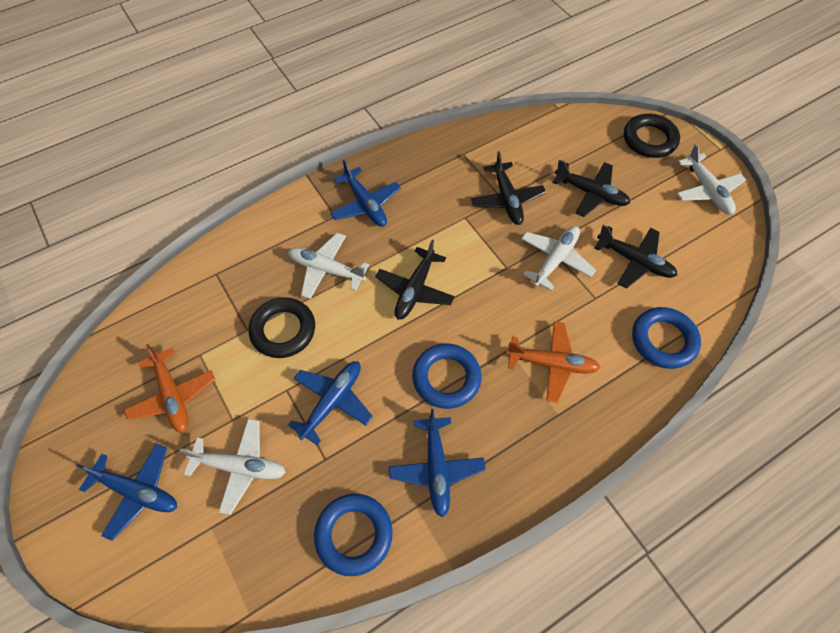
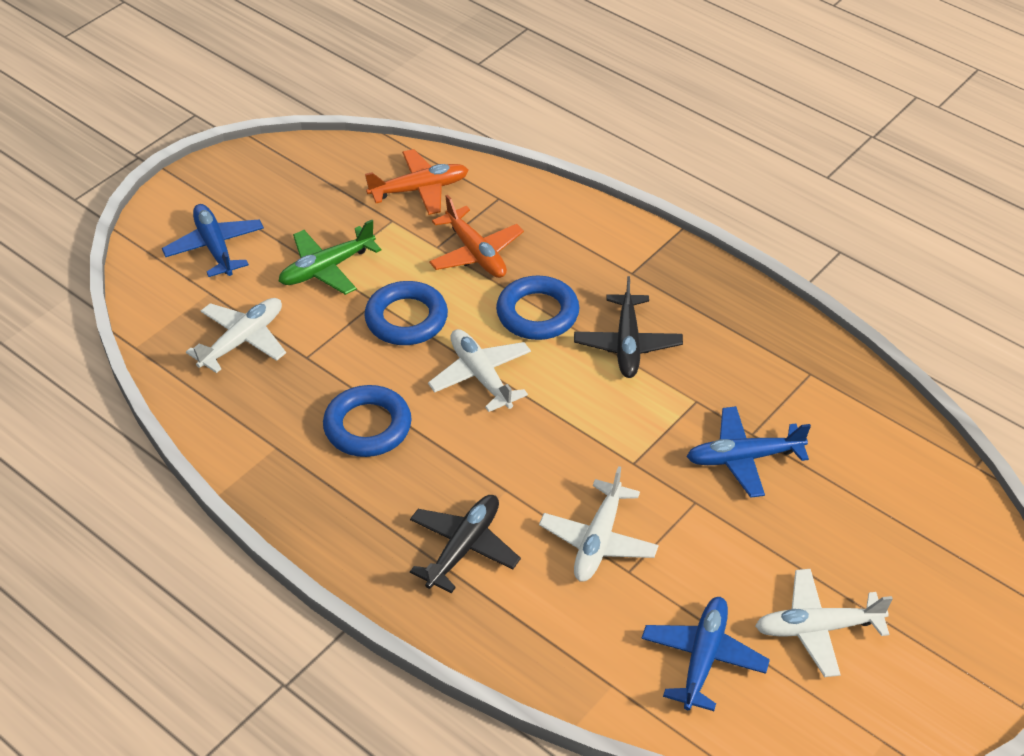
black plane: 4 -> 2
black ring: 2 -> 0
blue plane: 4 -> 3
green plane: 0 -> 1

